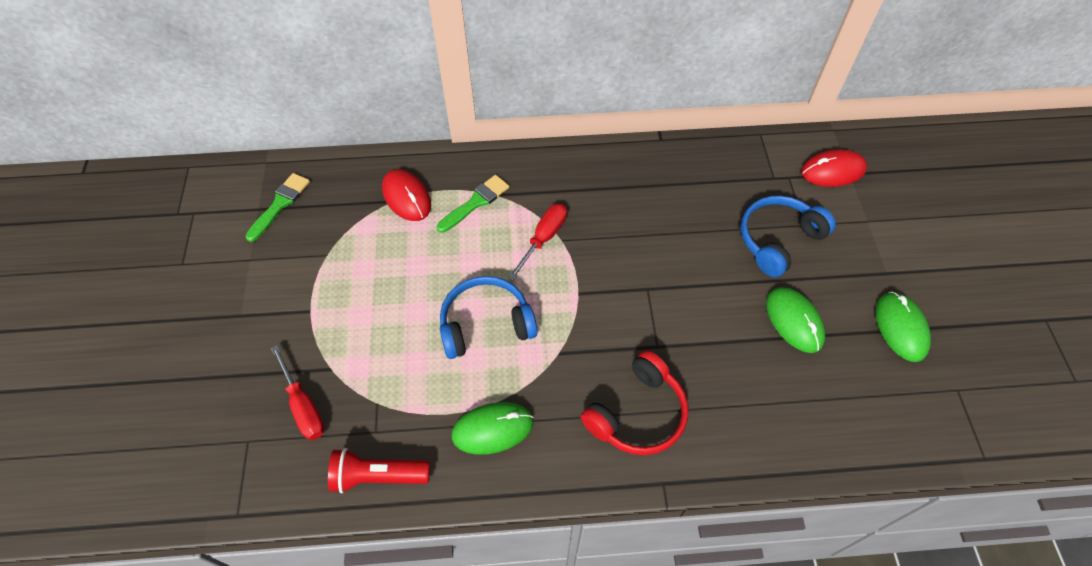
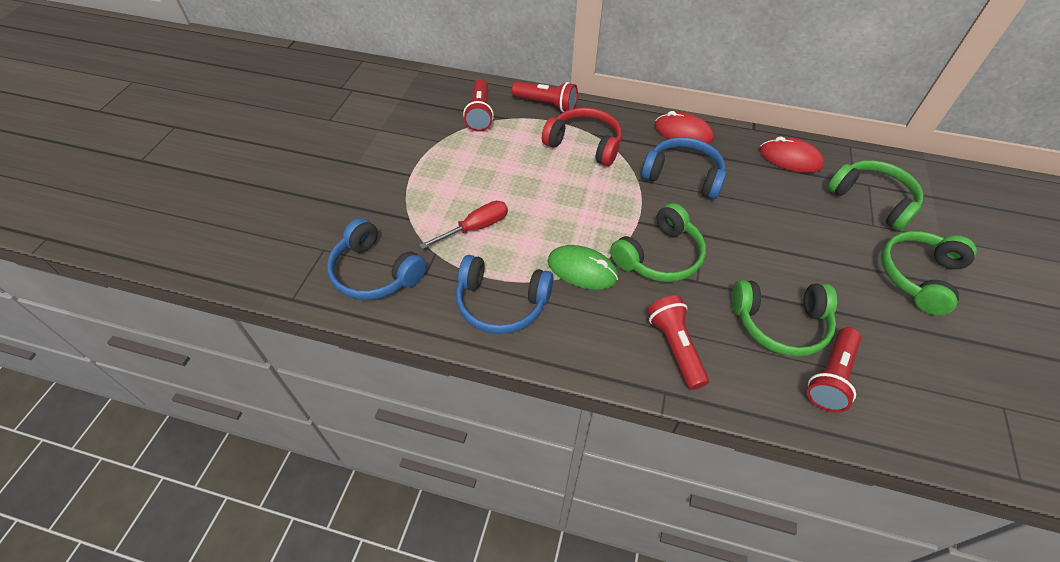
blue headphones: 2 -> 3
green brush: 2 -> 0
green headphones: 0 -> 4
green mouse: 3 -> 1
red flashlight: 1 -> 4
red screwdriver: 2 -> 1

